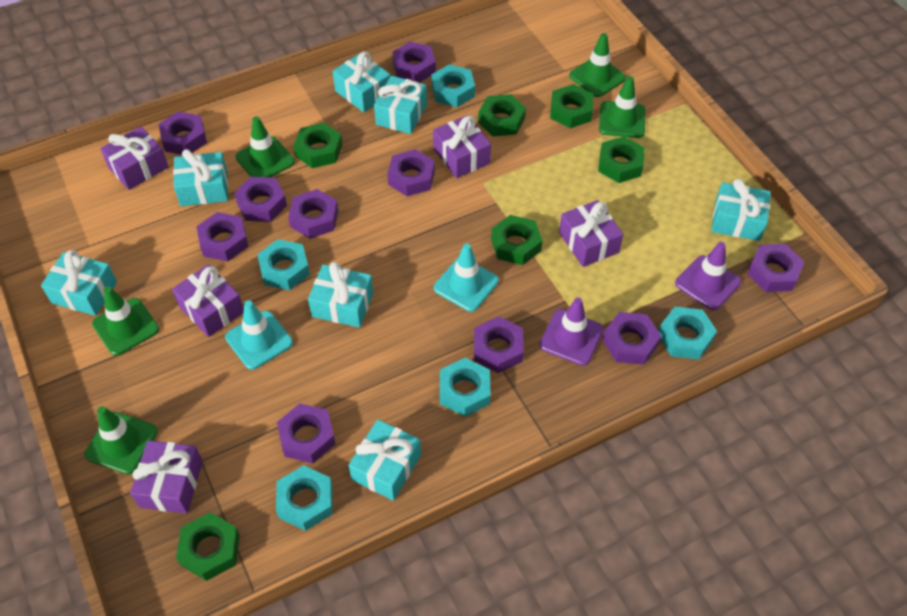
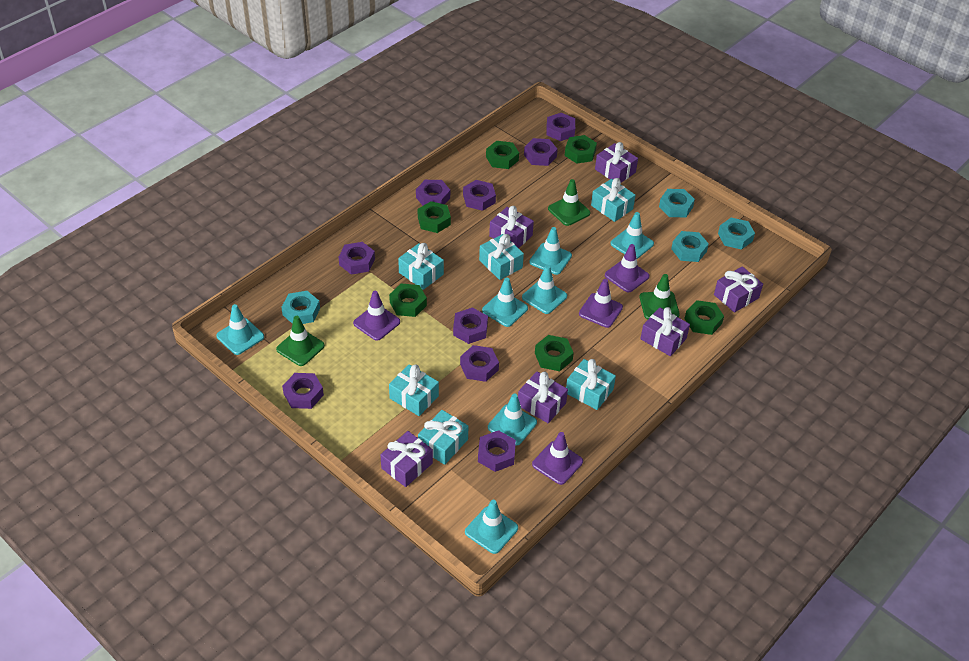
green traffic cone: 5 -> 3
purple gift: 5 -> 6
purple nut: 10 -> 9
purple traffic cone: 2 -> 4
turquoise gift: 7 -> 6
turquoise nut: 5 -> 4
turquoise traffic cone: 2 -> 7

